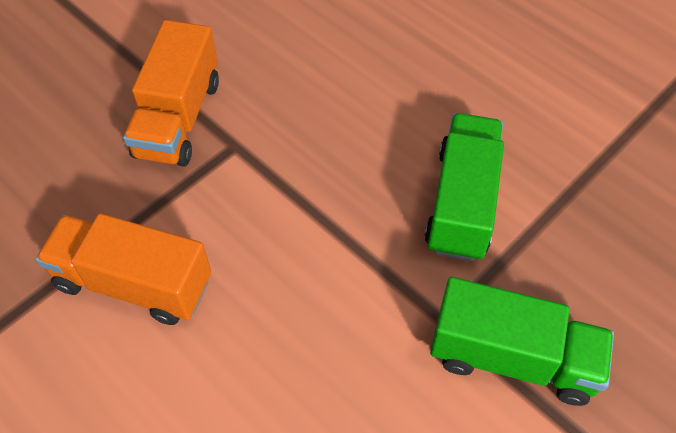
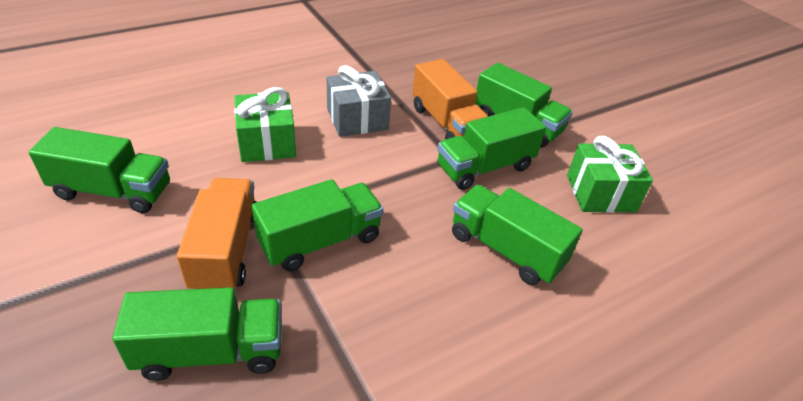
green gift: 0 -> 2
green truck: 2 -> 6
grey gift: 0 -> 1

